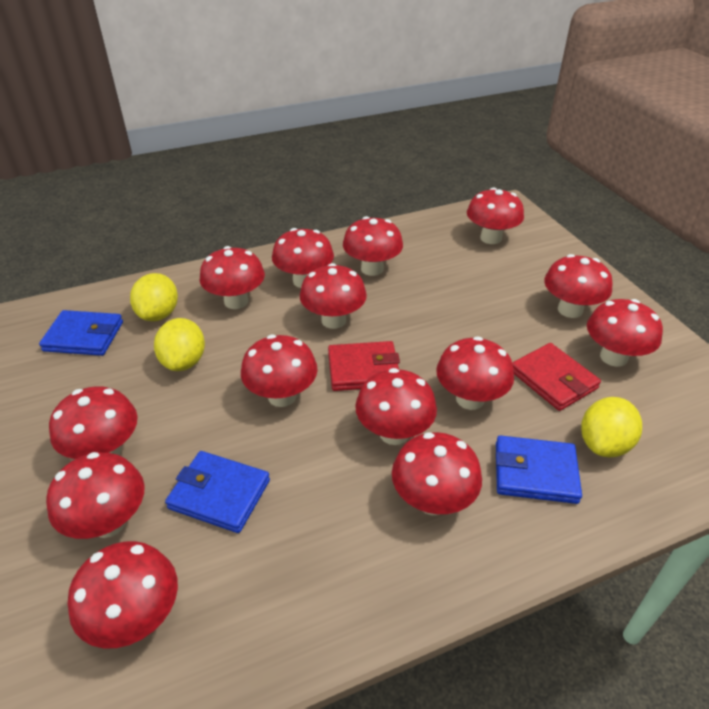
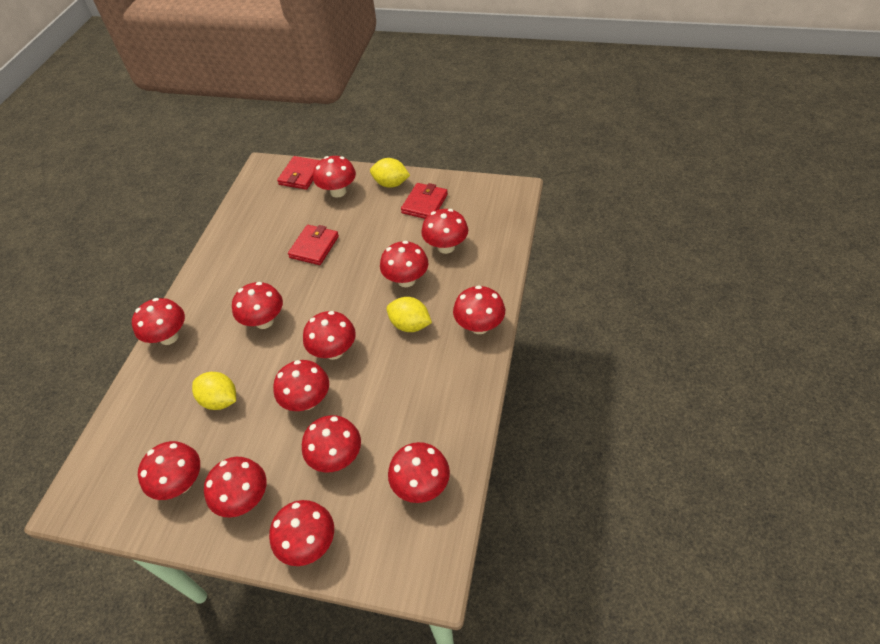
blue wallet: 3 -> 0
red mushroom: 14 -> 13
red wallet: 2 -> 3

